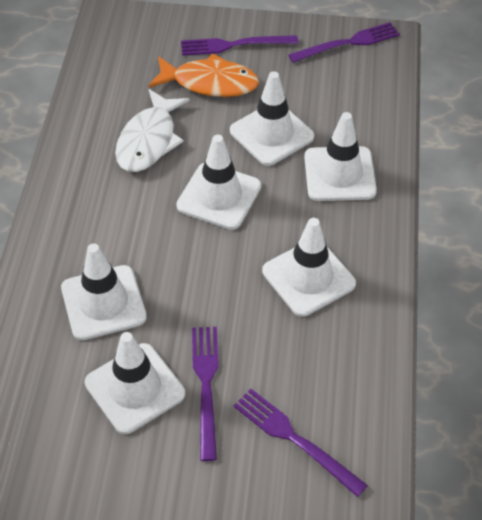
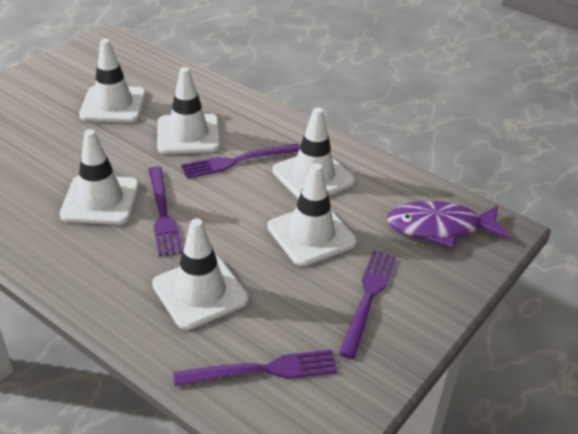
orange fish: 1 -> 0
purple fish: 0 -> 1
white fish: 1 -> 0

